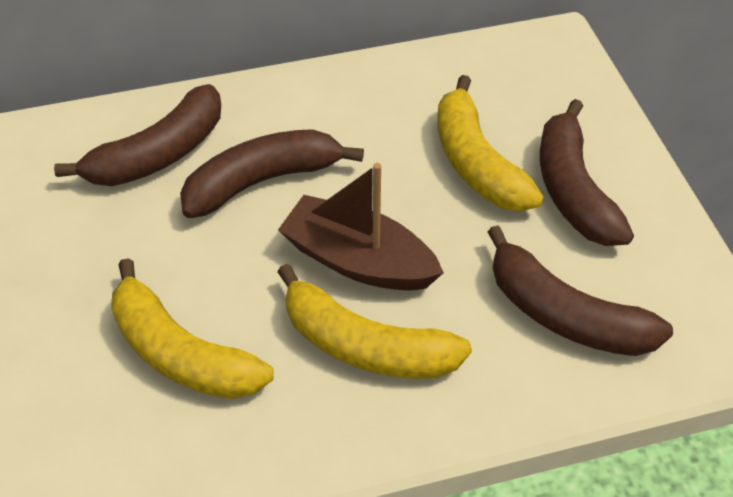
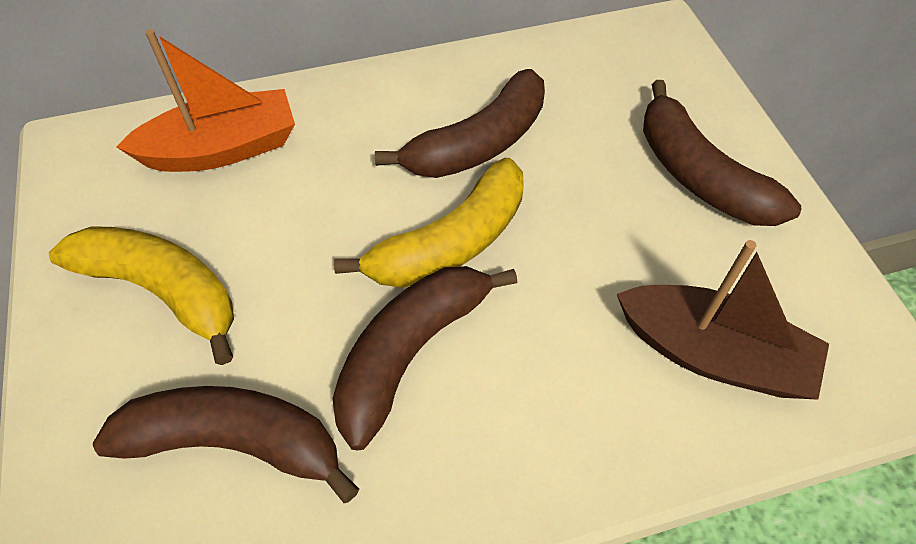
orange boat: 0 -> 1
yellow banana: 3 -> 2

